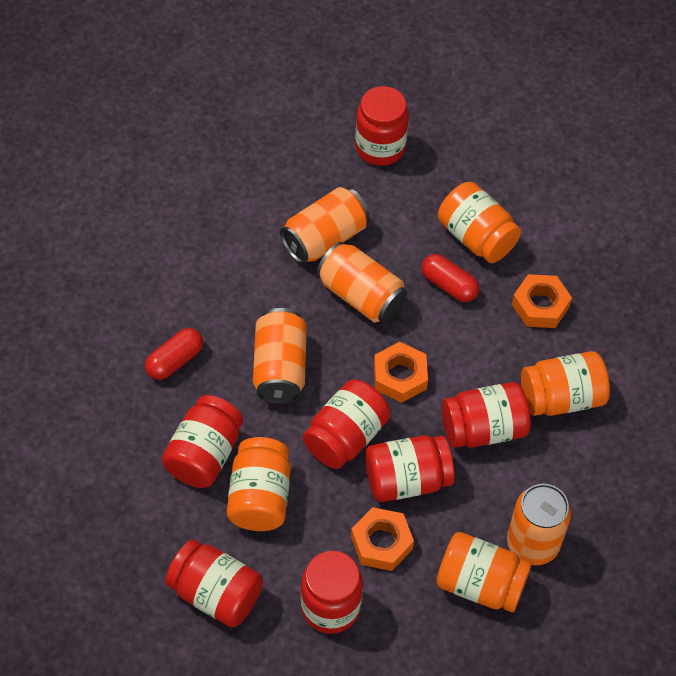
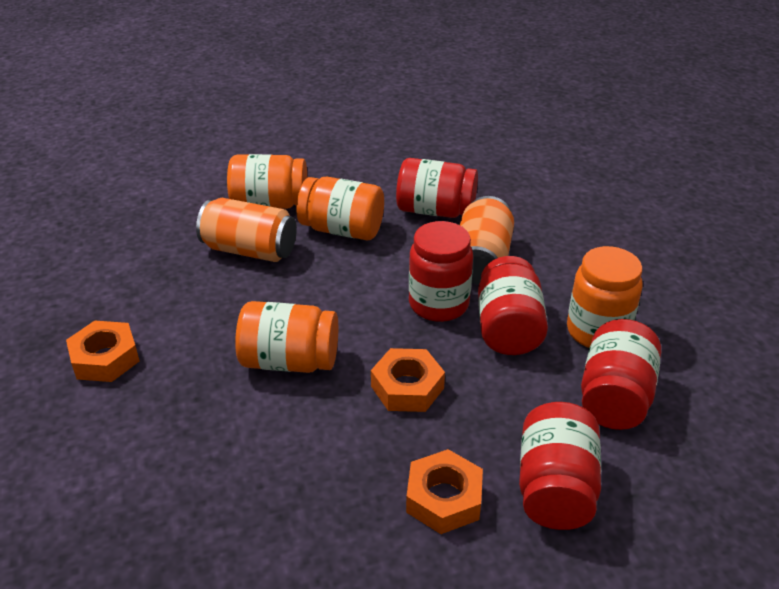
orange can: 4 -> 2
red capsule: 2 -> 0
red jar: 7 -> 5

